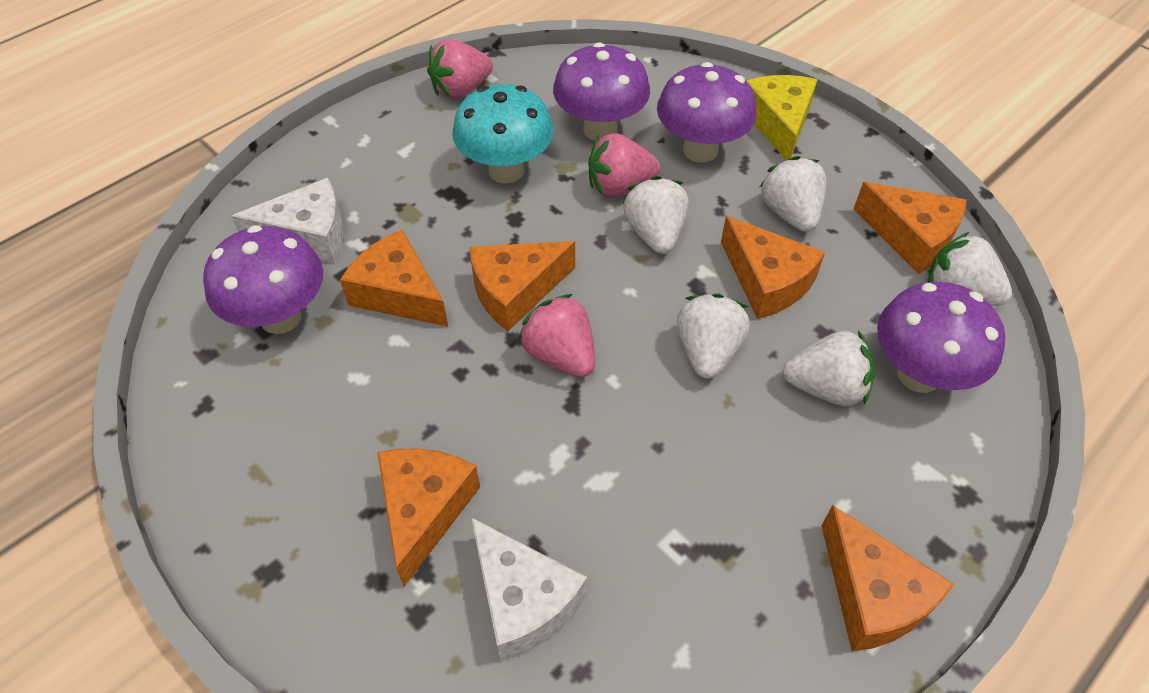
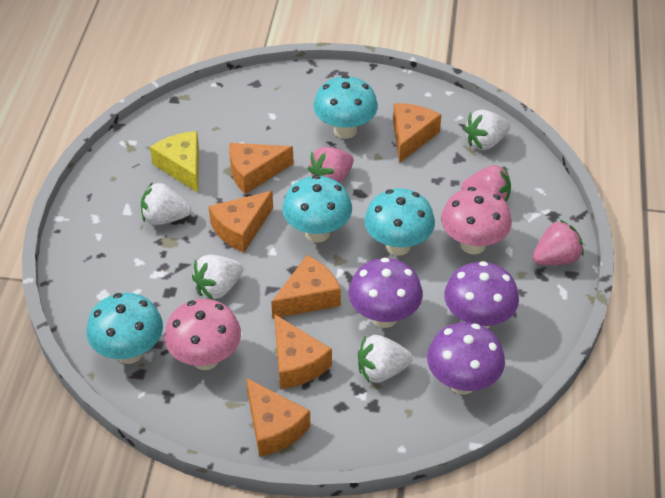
pink mushroom: 0 -> 2
purple mushroom: 4 -> 3
turquoise mushroom: 1 -> 4
white cheese: 2 -> 0
white strawberry: 5 -> 4

